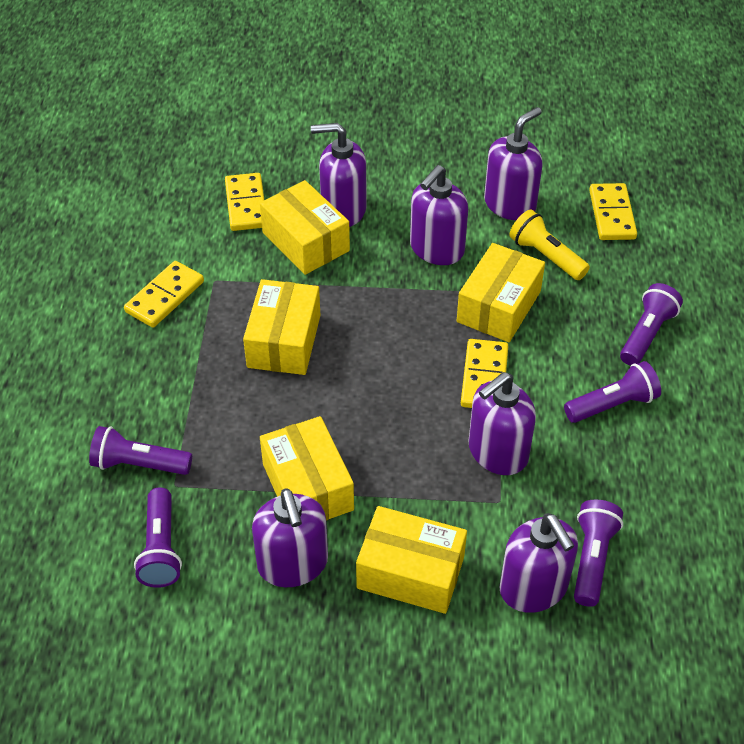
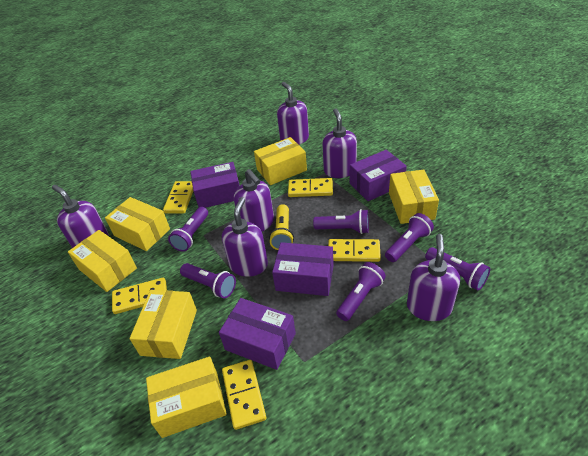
purple box: 0 -> 4
purple flashlight: 5 -> 6
yellow box: 5 -> 6
yellow domino: 4 -> 5

